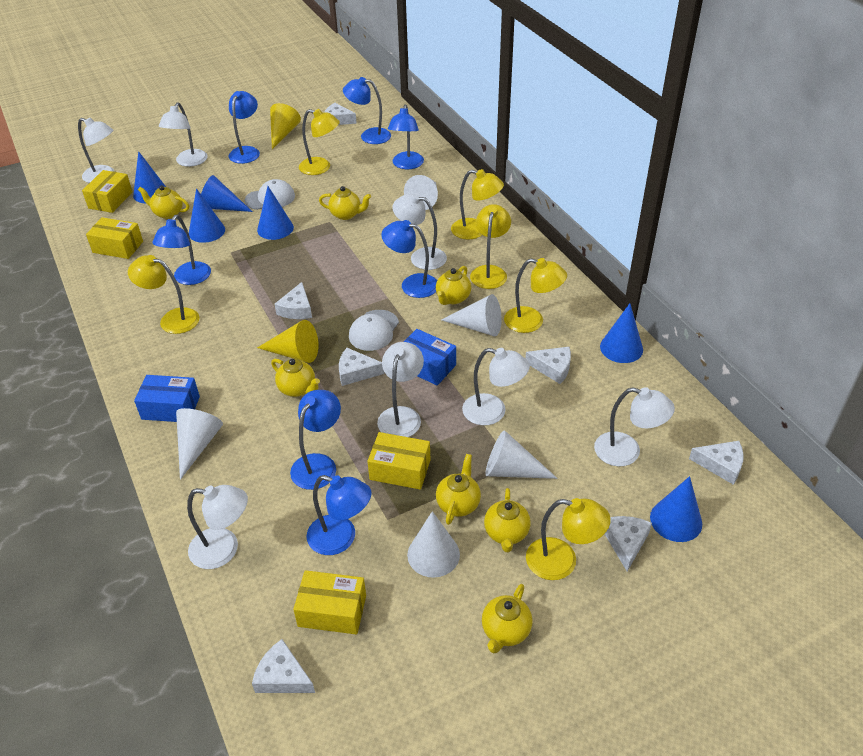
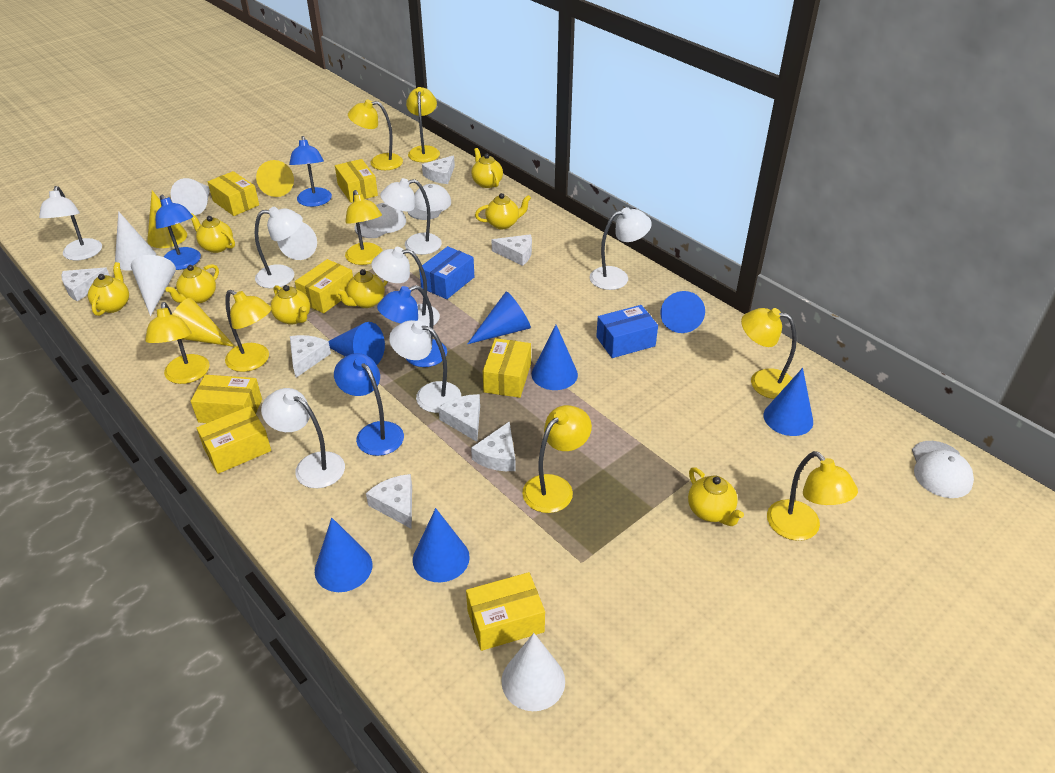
blue cone: 6 -> 7
blue lamp: 7 -> 4
white cap: 2 -> 3
yellow box: 4 -> 7
yellow cone: 2 -> 3
yellow lamp: 6 -> 8
yellow teapot: 7 -> 8

